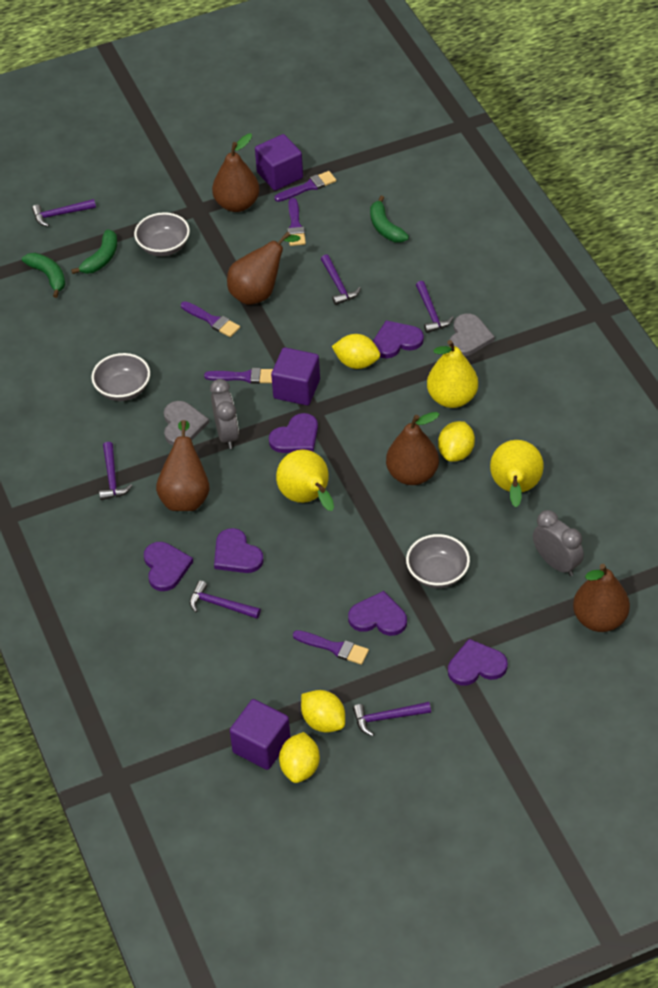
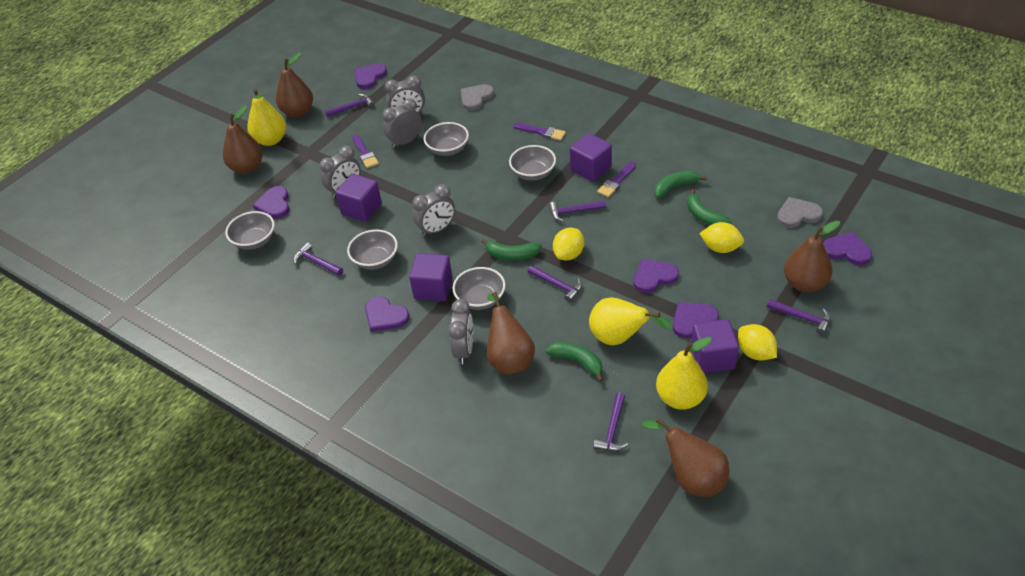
green banana: 3 -> 4
grey bowl: 3 -> 5
grey clock: 2 -> 5
purple brush: 5 -> 3
purple cube: 3 -> 4
yellow lemon: 4 -> 3

